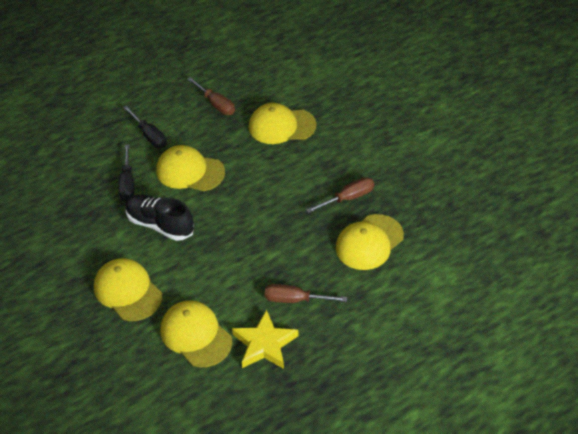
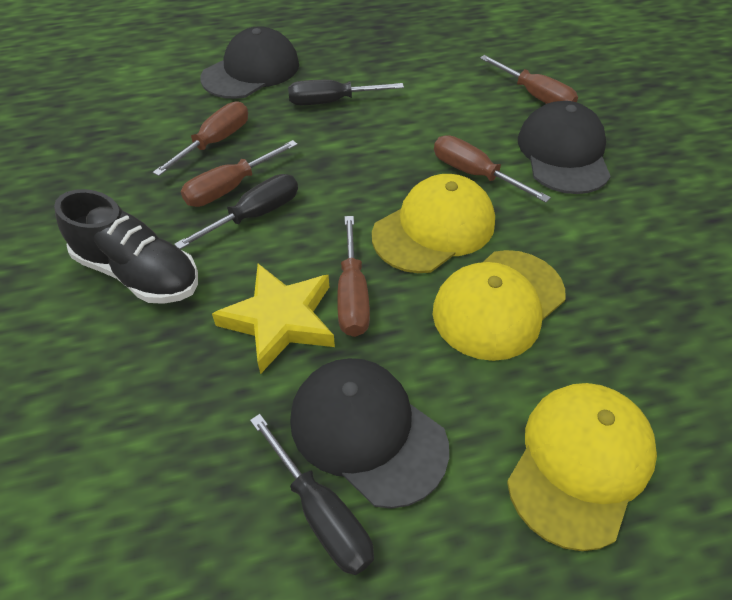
black cap: 0 -> 3
black screwdriver: 2 -> 3
brown screwdriver: 3 -> 5
yellow cap: 5 -> 3

